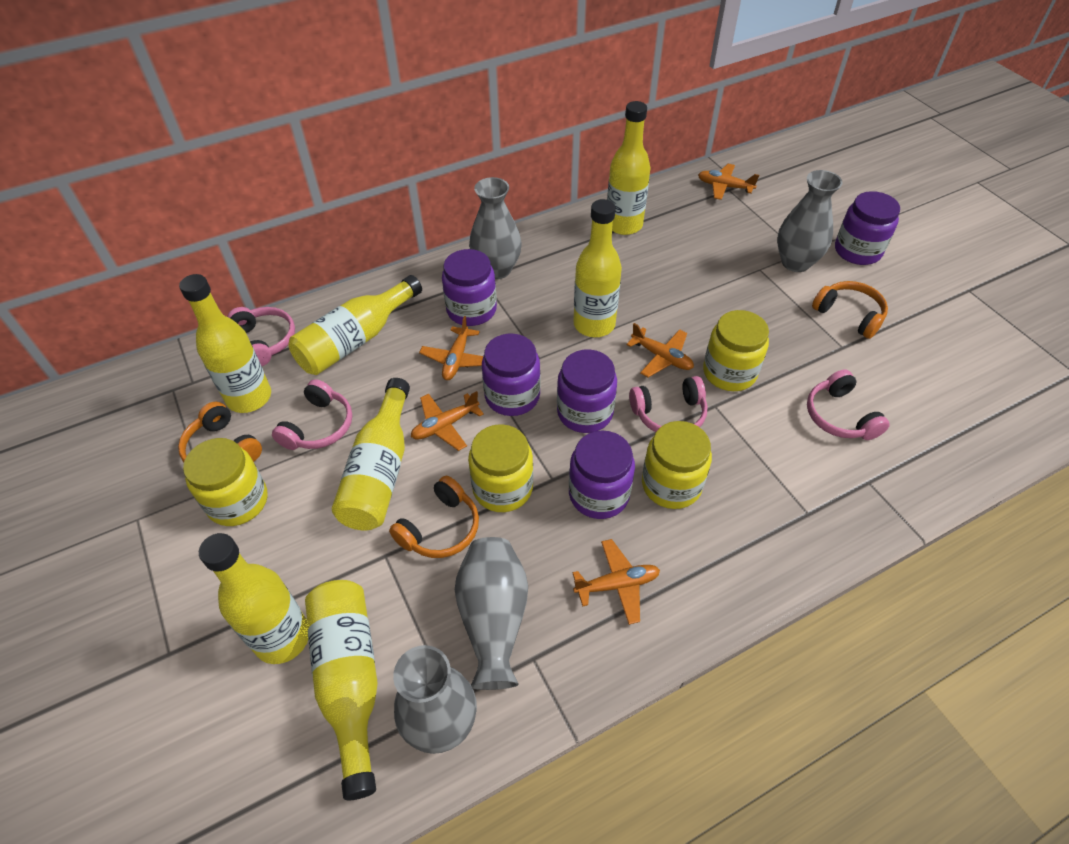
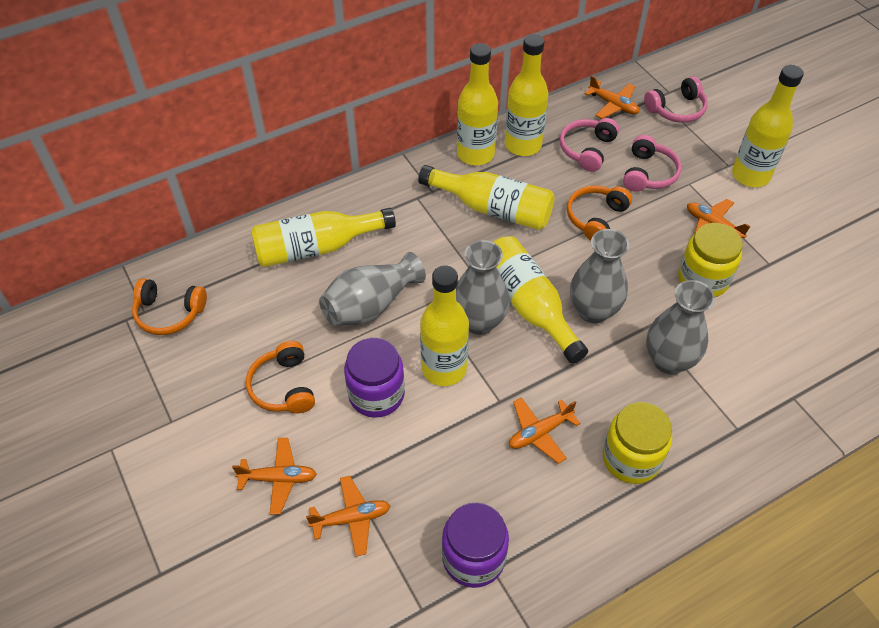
pink headphones: 4 -> 3
purple jar: 5 -> 2
yellow jar: 4 -> 2

